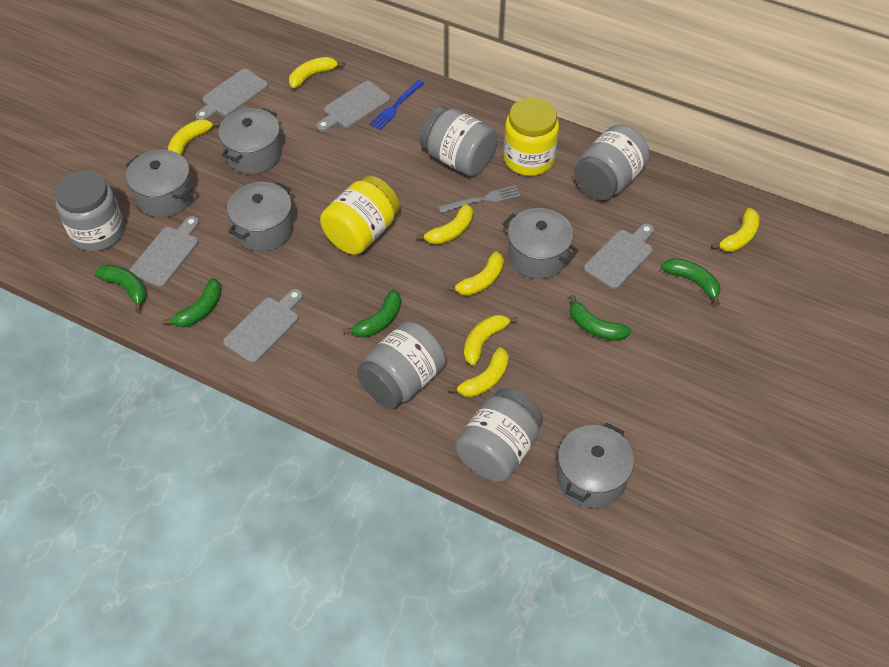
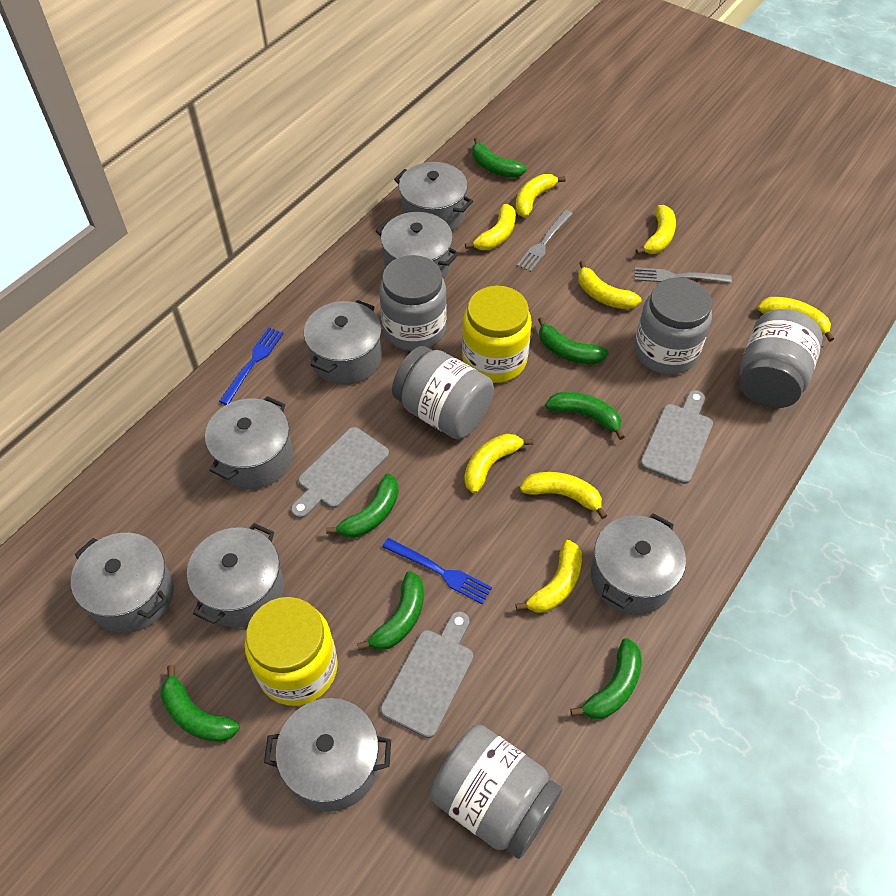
blue fork: 1 -> 2
green banana: 5 -> 7
grey cutting board: 5 -> 3
grey fork: 1 -> 2
grey pot: 5 -> 8
yellow banana: 7 -> 8

